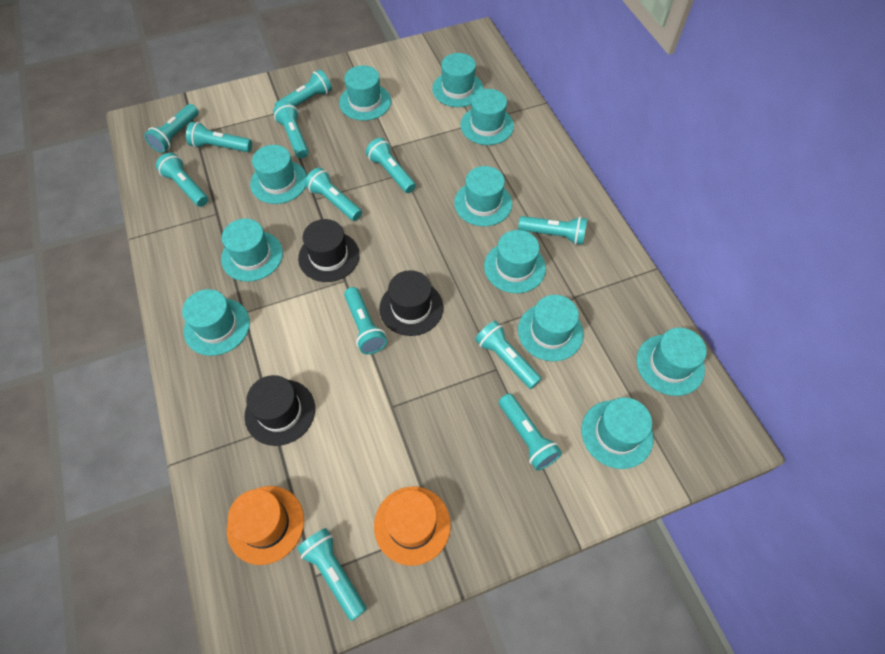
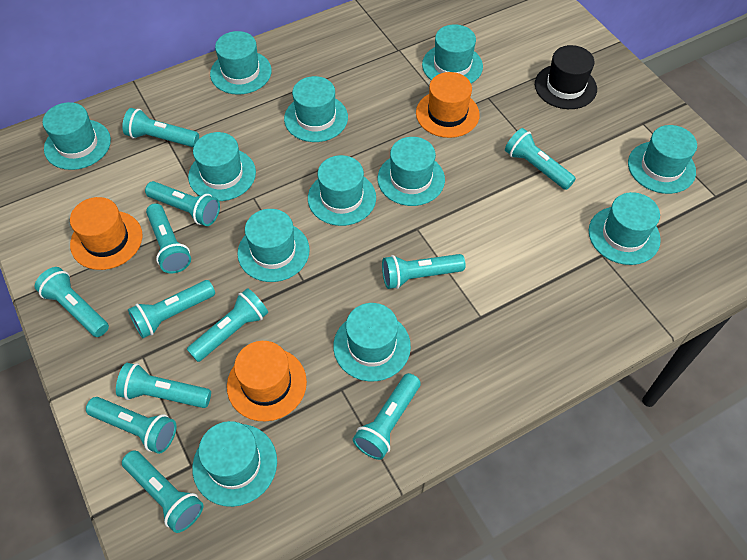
black hat: 3 -> 1
orange hat: 2 -> 3
turquoise hat: 11 -> 12

